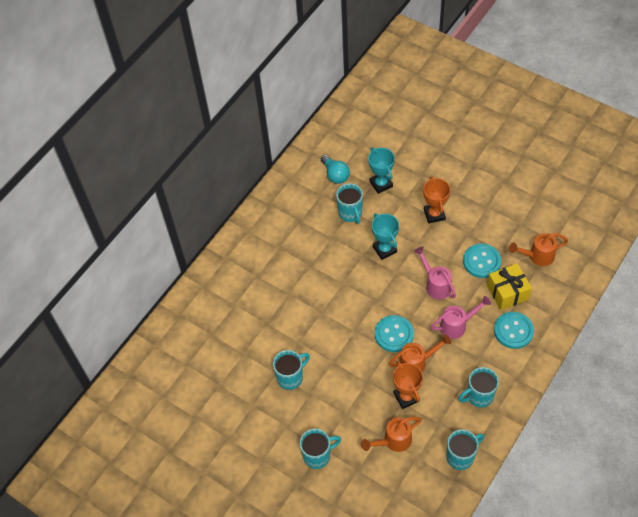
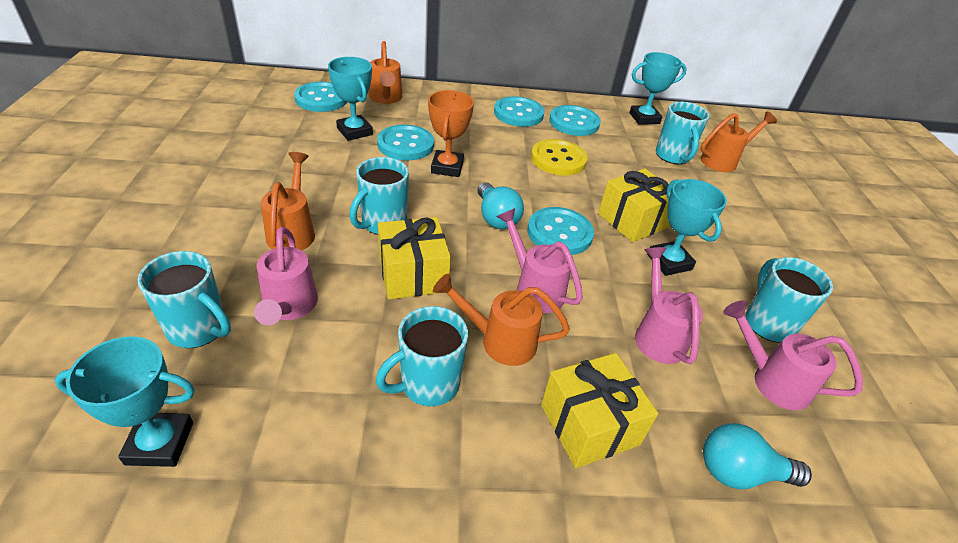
orange trophy: 2 -> 1
orange watering can: 3 -> 4
pink watering can: 2 -> 4
turquoise button: 3 -> 5
turquoise light bulb: 1 -> 2
turquoise trophy: 2 -> 4
yellow button: 0 -> 1
yellow gift: 1 -> 3

